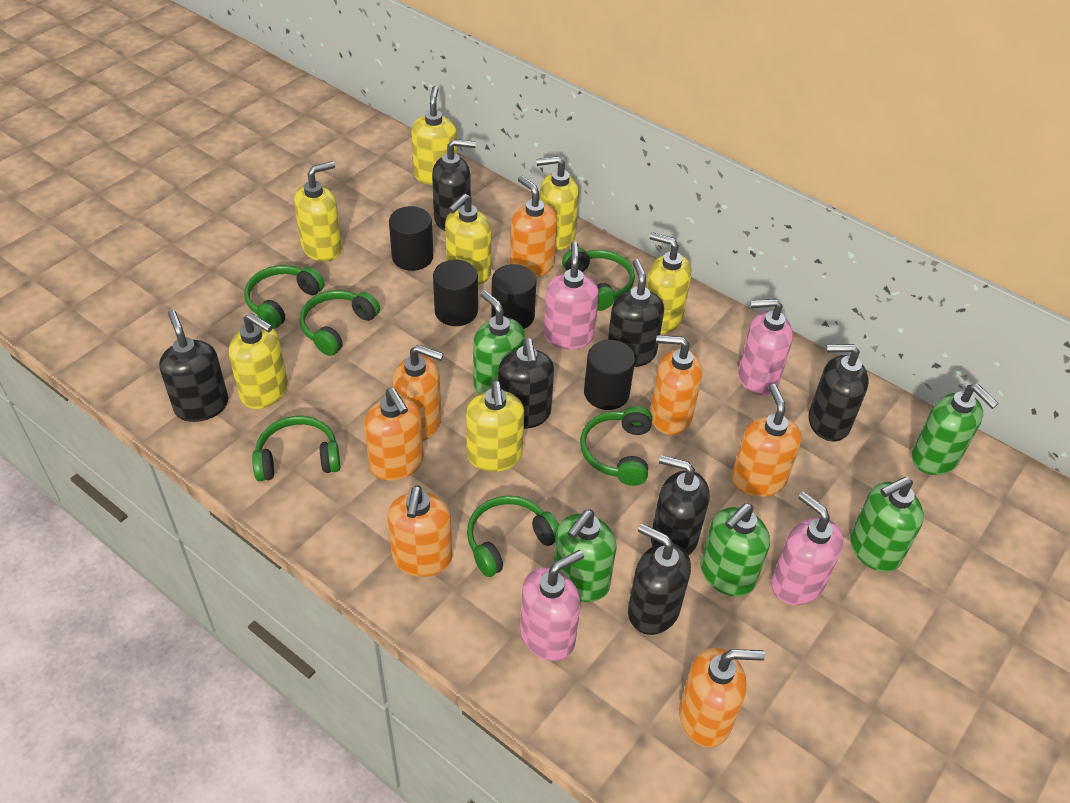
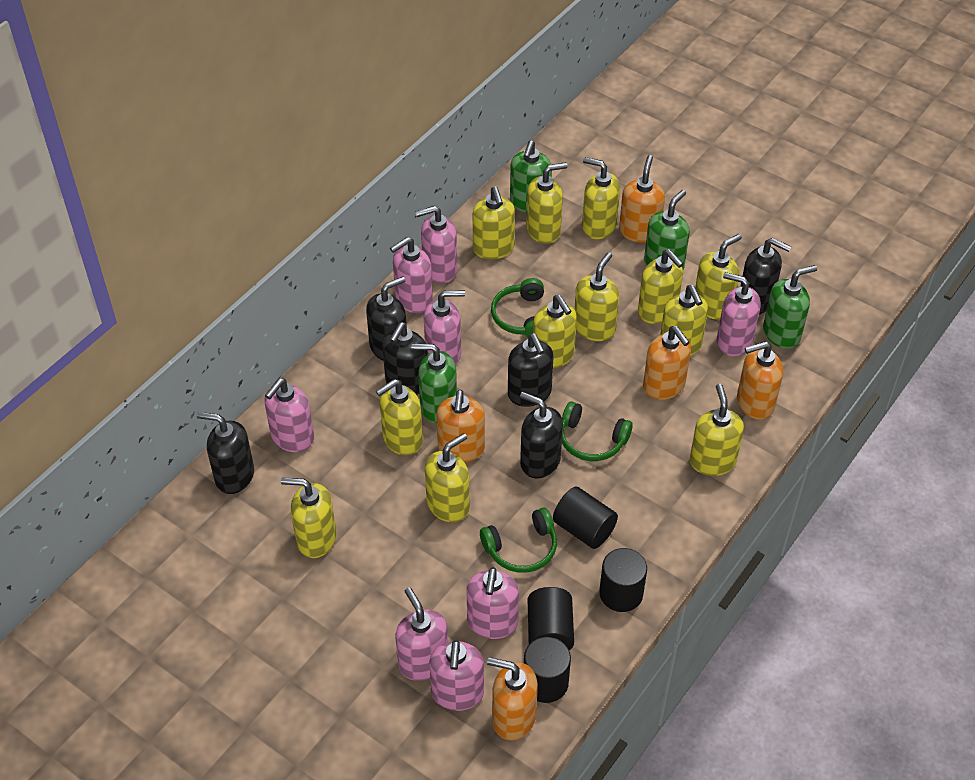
black soap dispenser: 7 -> 6
green headphones: 6 -> 3
green soap dispenser: 5 -> 4
orange soap dispenser: 7 -> 5
pink soap dispenser: 4 -> 8
yellow soap dispenser: 7 -> 12

